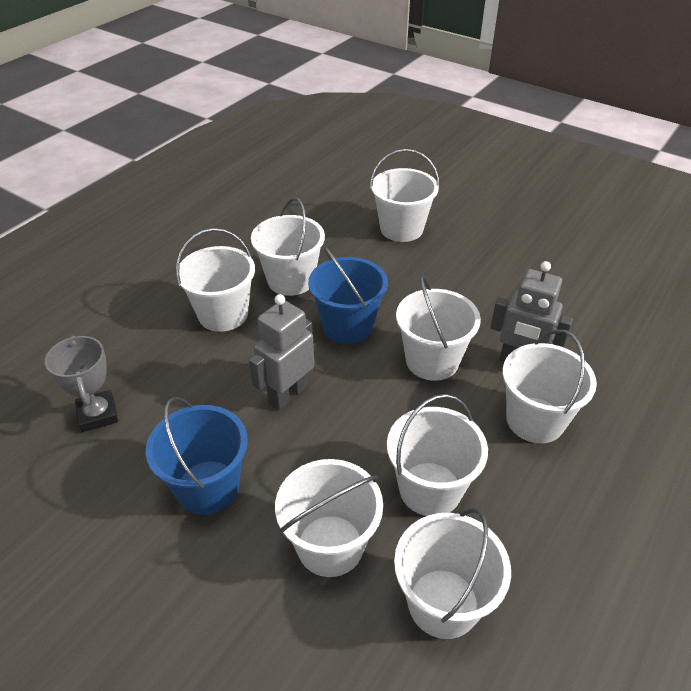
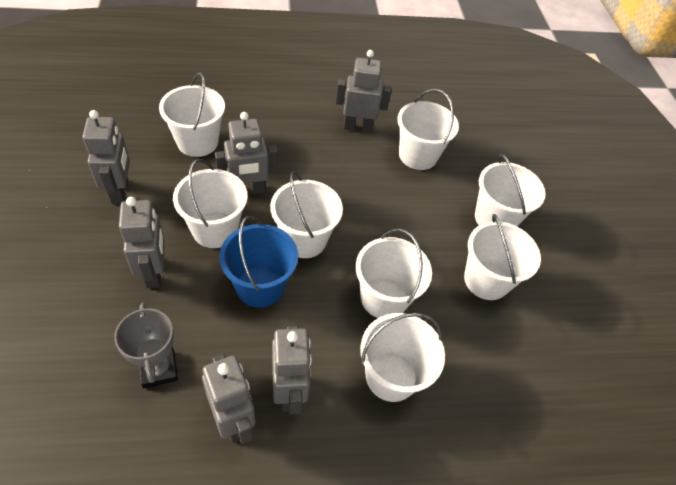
blue bucket: 2 -> 1
grey robot: 2 -> 6

